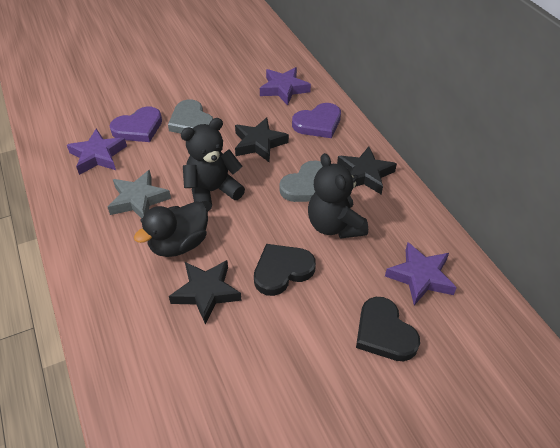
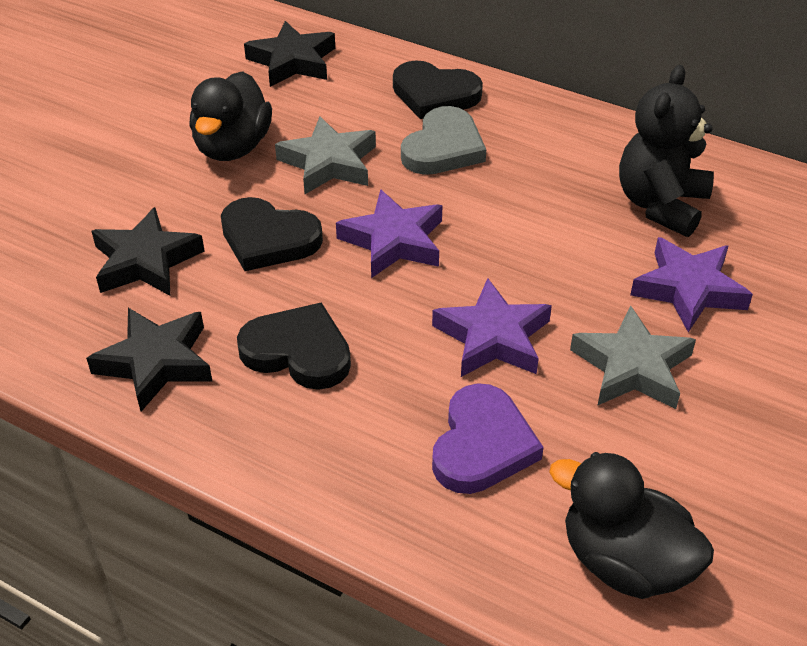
black duck: 1 -> 2
black heart: 2 -> 3
black teddy bear: 2 -> 1
grey heart: 2 -> 1
grey star: 1 -> 2
purple heart: 2 -> 1

